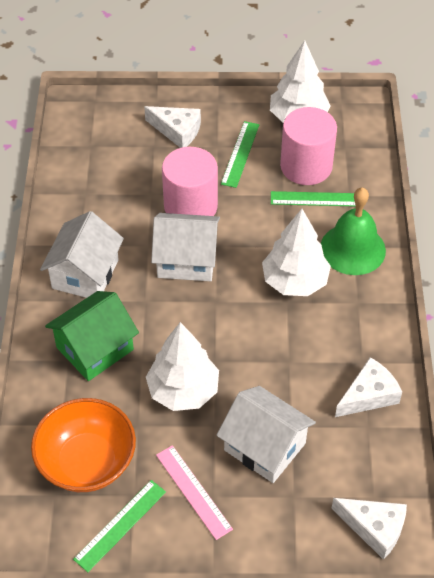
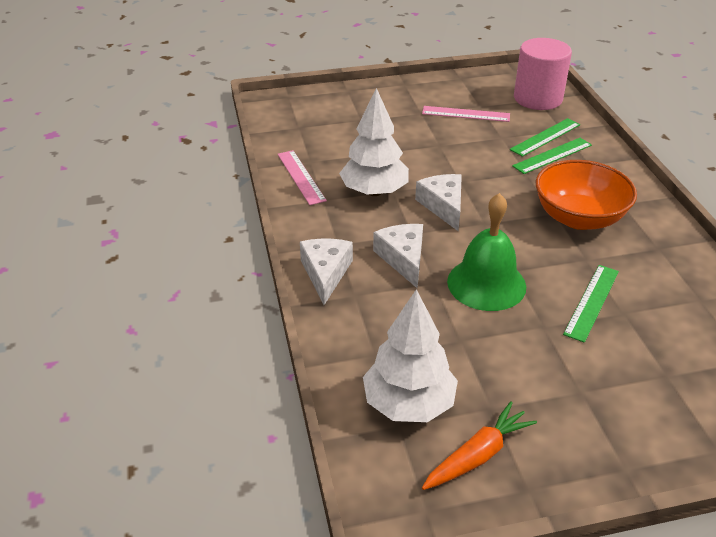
green house: 1 -> 0
orange carrot: 0 -> 1
pink cylinder: 2 -> 1
pink ruler: 1 -> 2
white house: 3 -> 0
white tree: 3 -> 2

